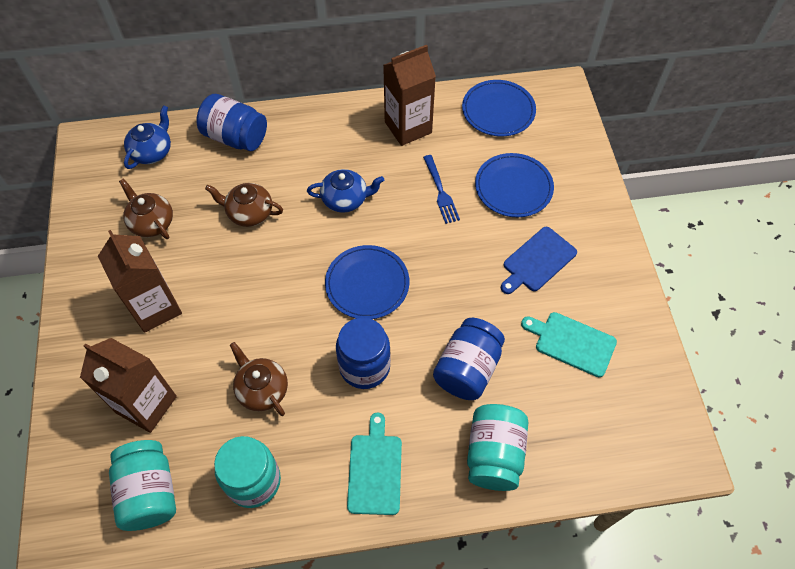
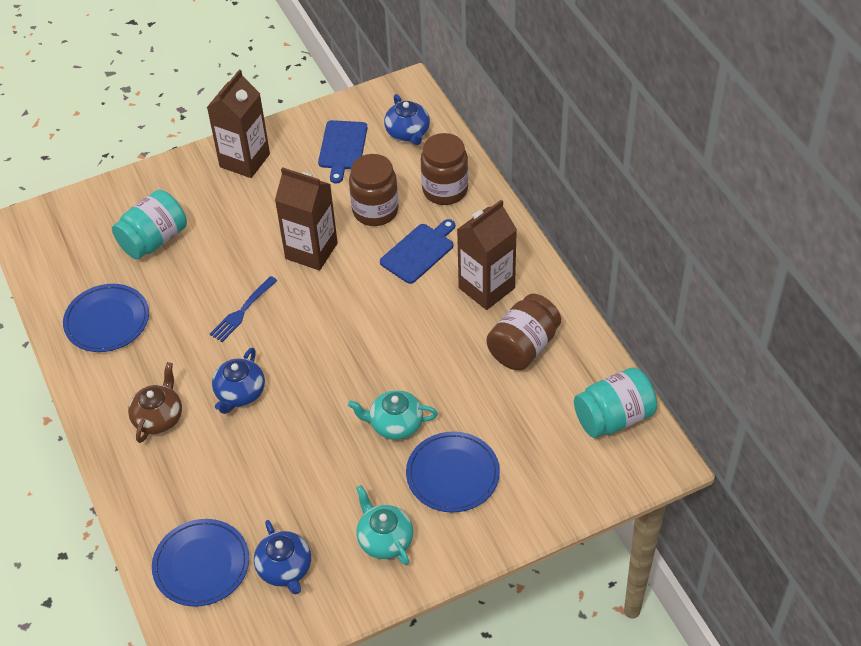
blue cutting board: 1 -> 2
blue jar: 3 -> 0
blue teapot: 2 -> 3
brown jar: 0 -> 3
brown teapot: 3 -> 1
turquoise cutting board: 2 -> 0
turquoise jar: 3 -> 2
turquoise teapot: 0 -> 2

